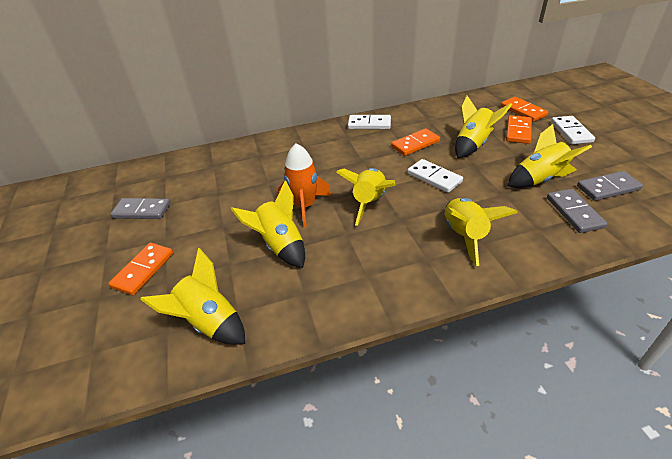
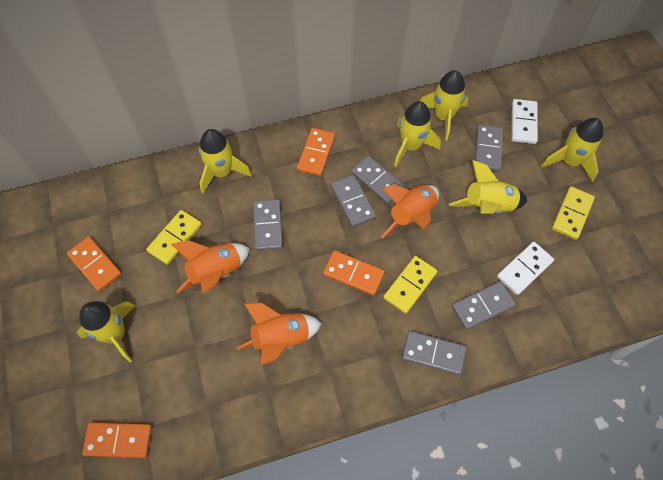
grey domino: 3 -> 6
orange rocket: 1 -> 3
white domino: 3 -> 2
yellow domino: 0 -> 3

